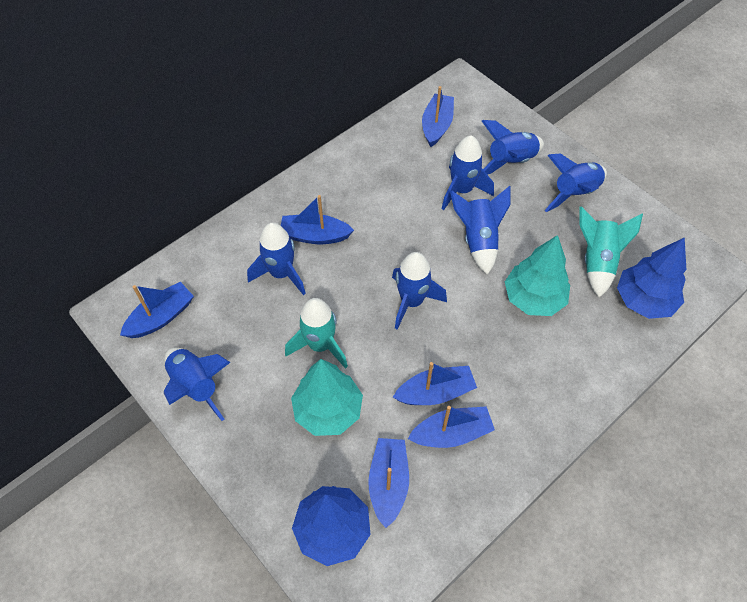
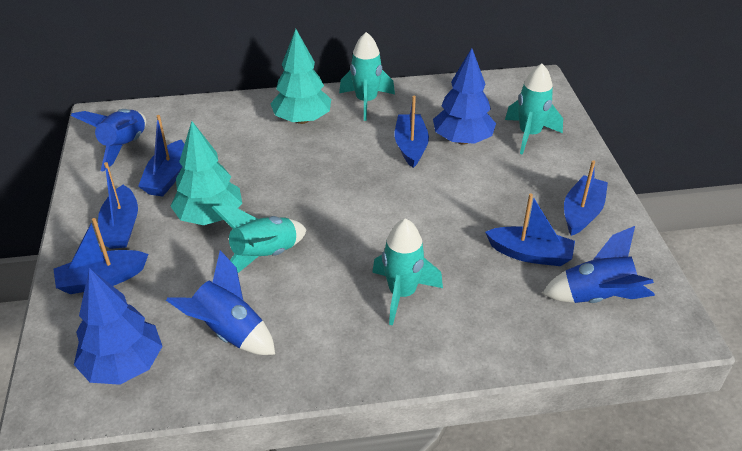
blue rocket: 7 -> 3
turquoise rocket: 2 -> 4

